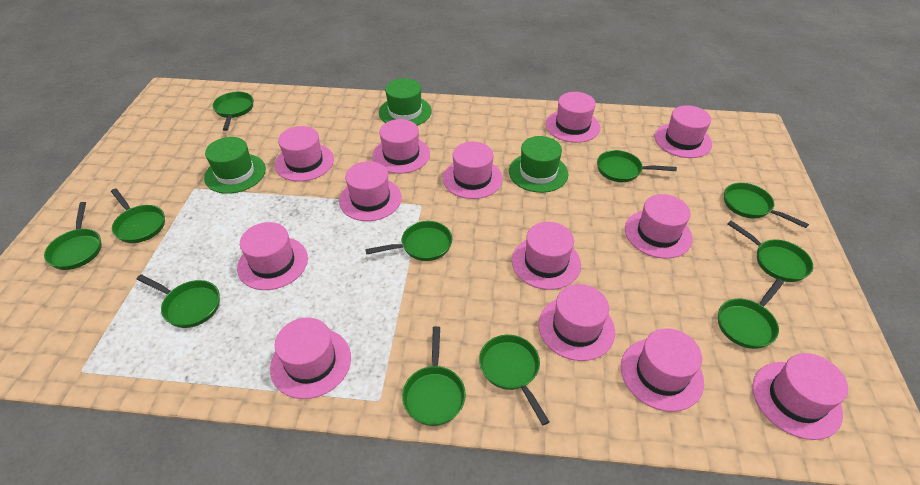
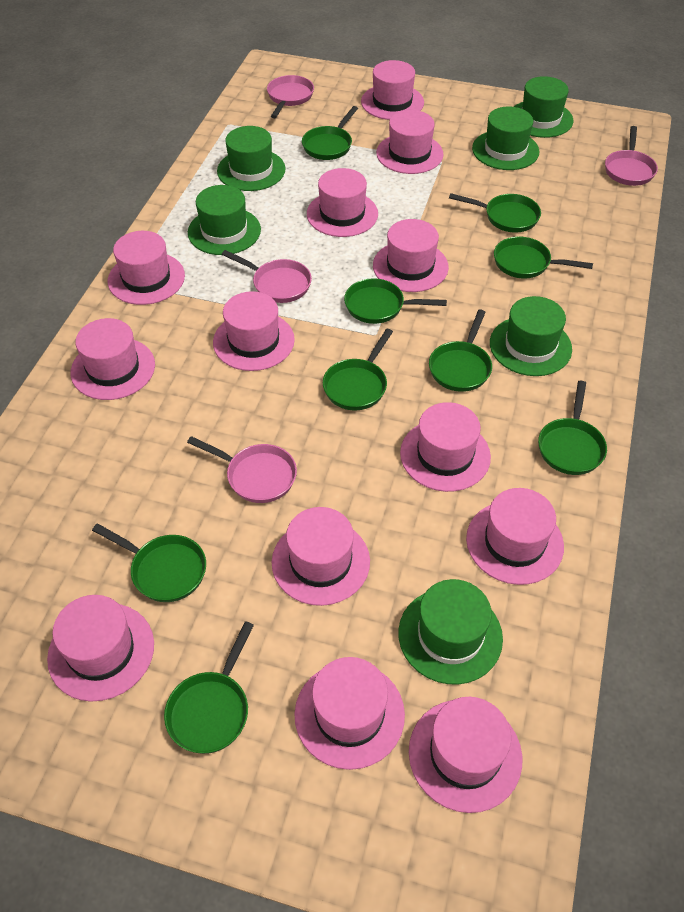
green hat: 3 -> 6
green pan: 11 -> 9
pink pan: 0 -> 4

